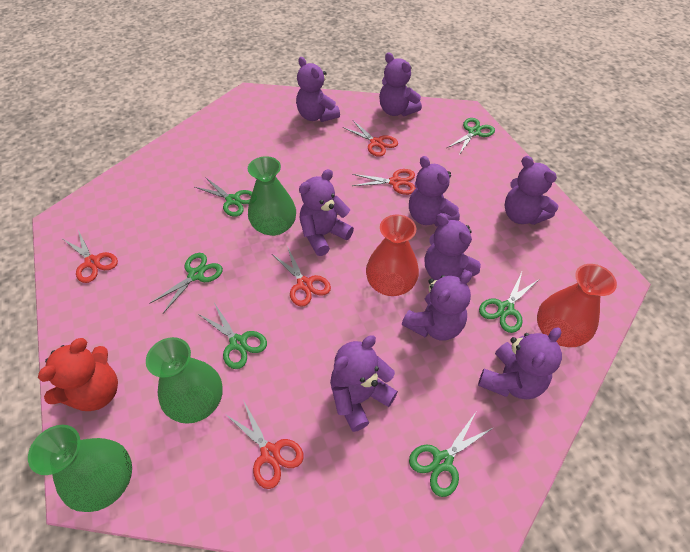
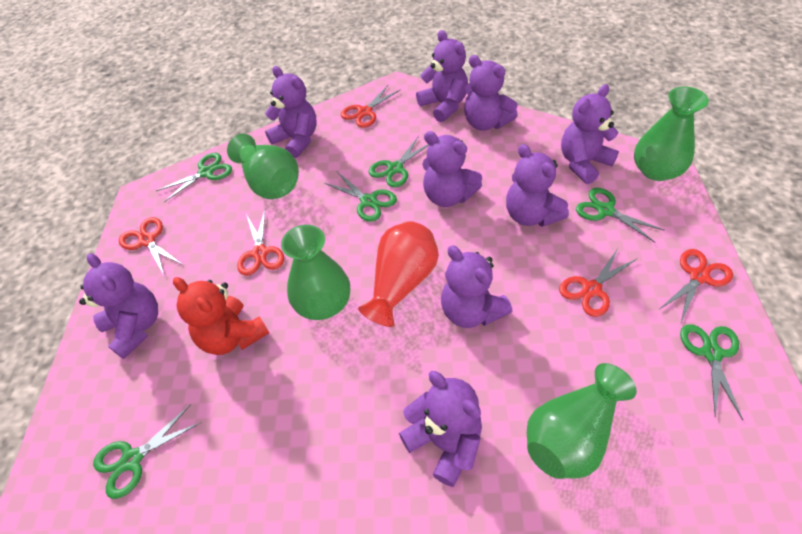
green vase: 3 -> 4
red vase: 2 -> 1

